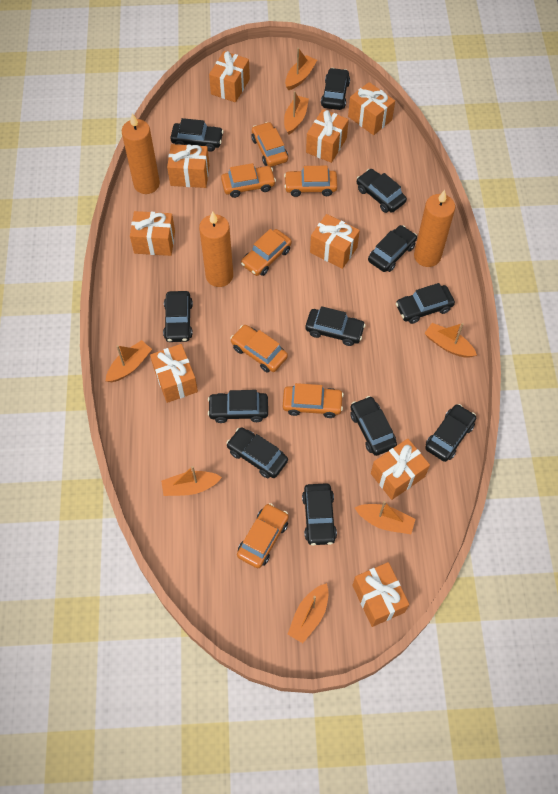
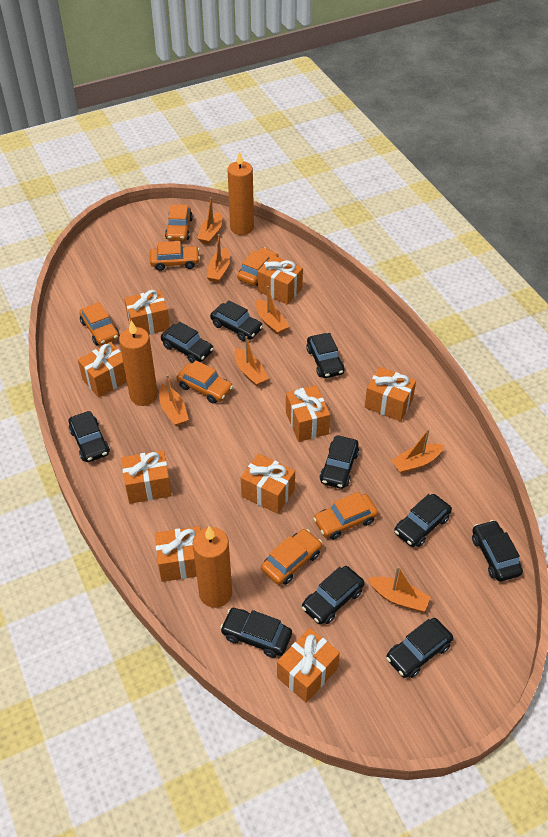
black car: 12 -> 10

